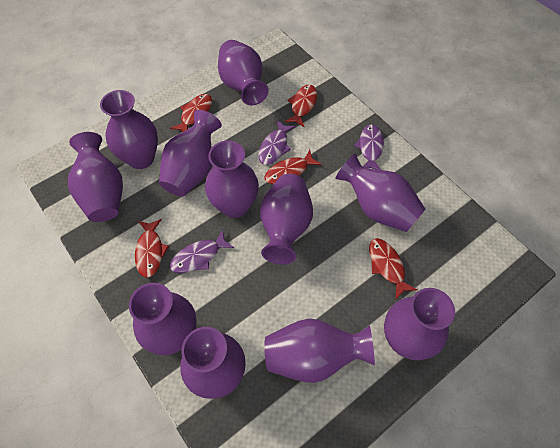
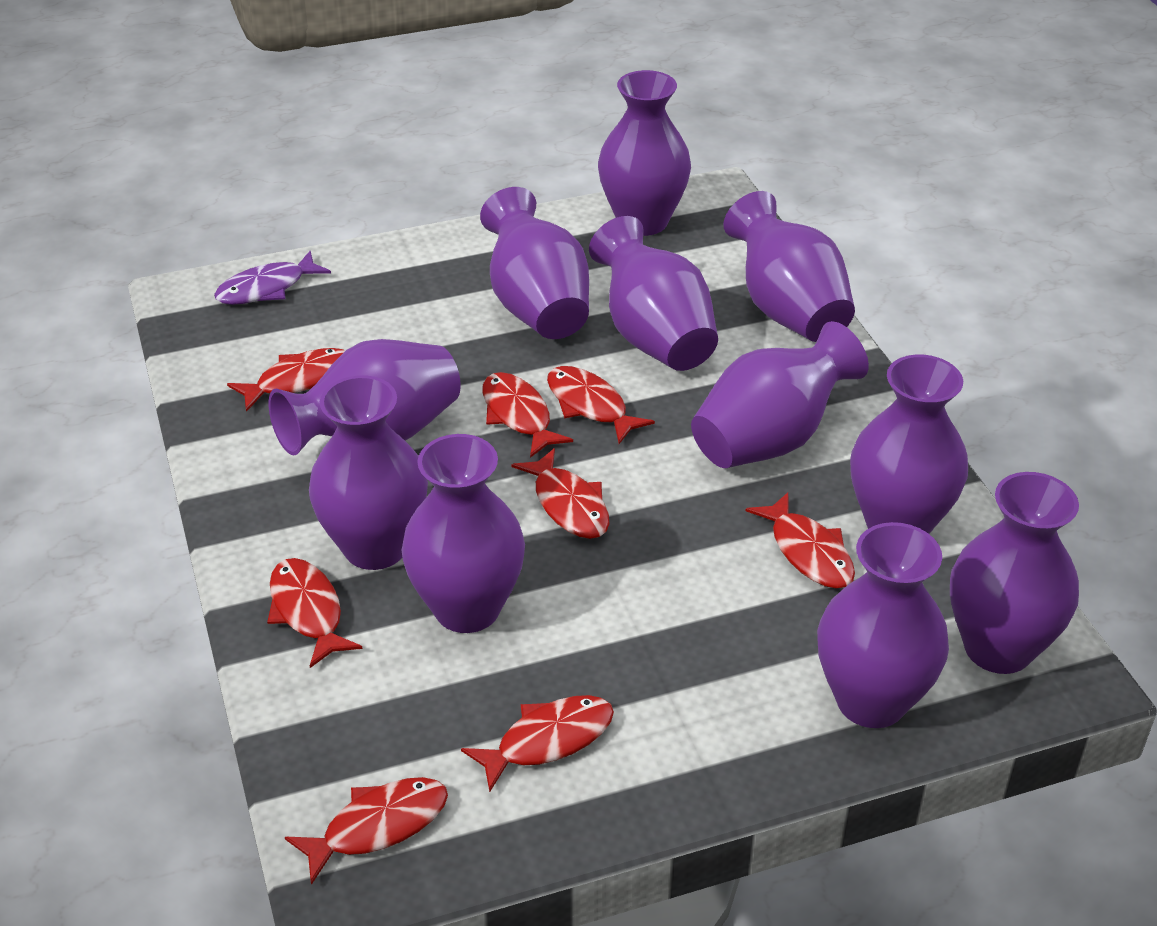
purple fish: 3 -> 1
red fish: 5 -> 8

